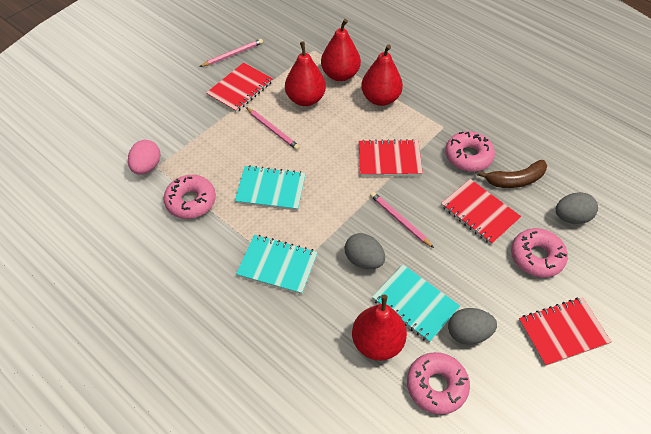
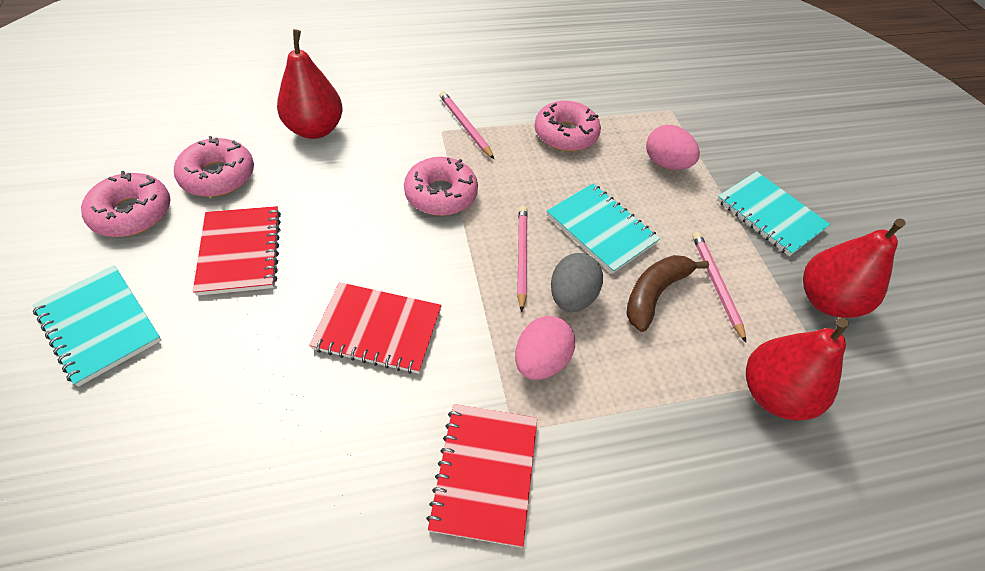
grey egg: 3 -> 1
pink egg: 1 -> 2
red notebook: 4 -> 3
red pear: 4 -> 3

